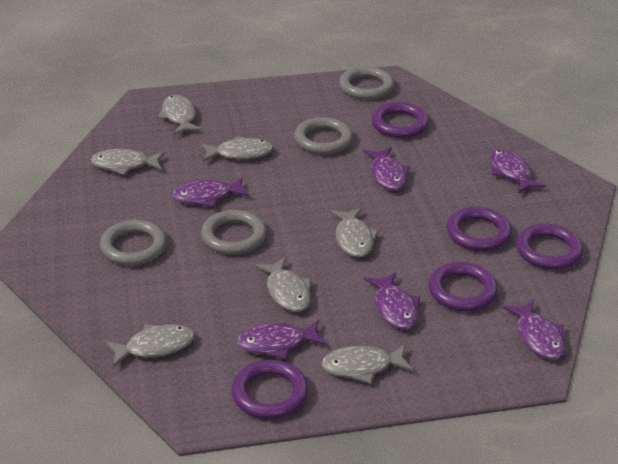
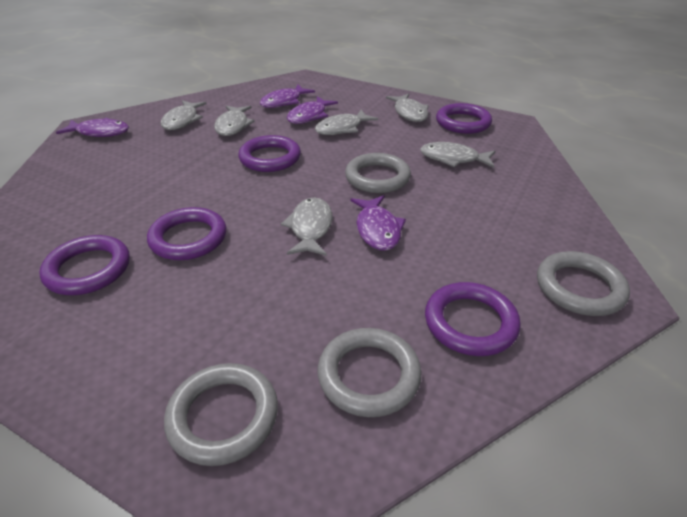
grey fish: 7 -> 6
purple fish: 6 -> 4

